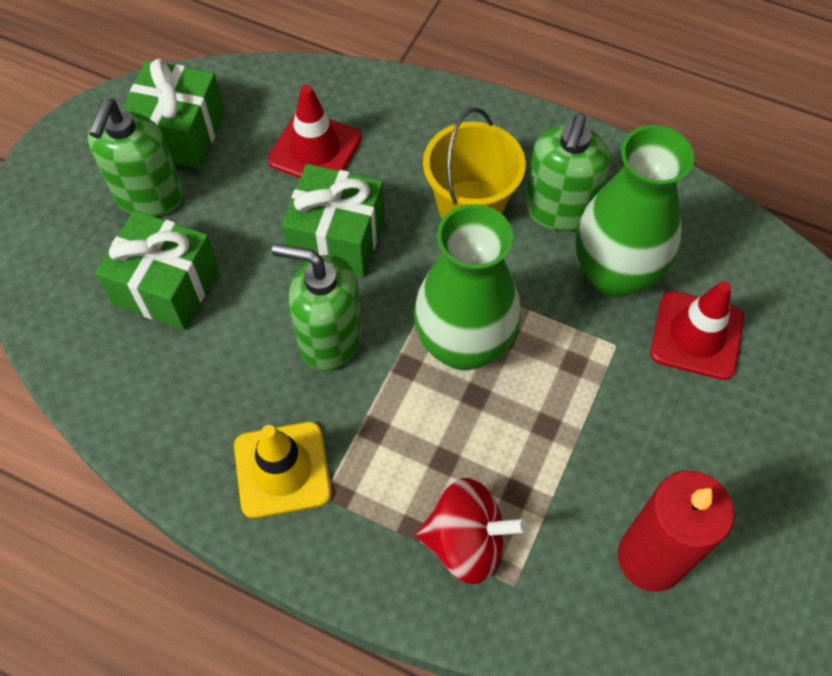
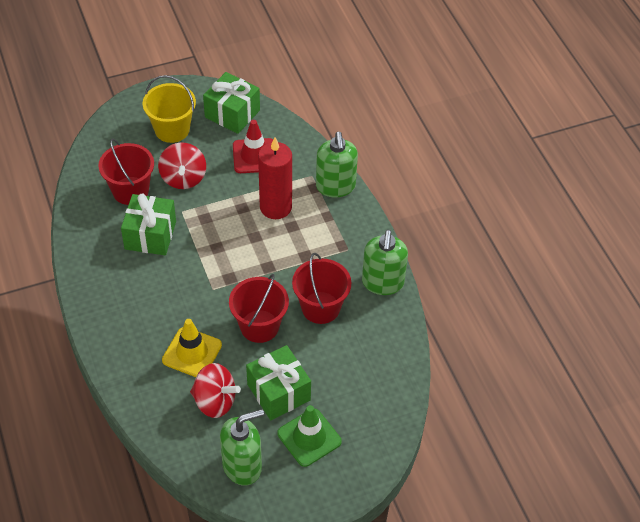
green traffic cone: 0 -> 1
green vase: 2 -> 0
red bucket: 0 -> 3
red spinning top: 1 -> 2
red traffic cone: 2 -> 1

